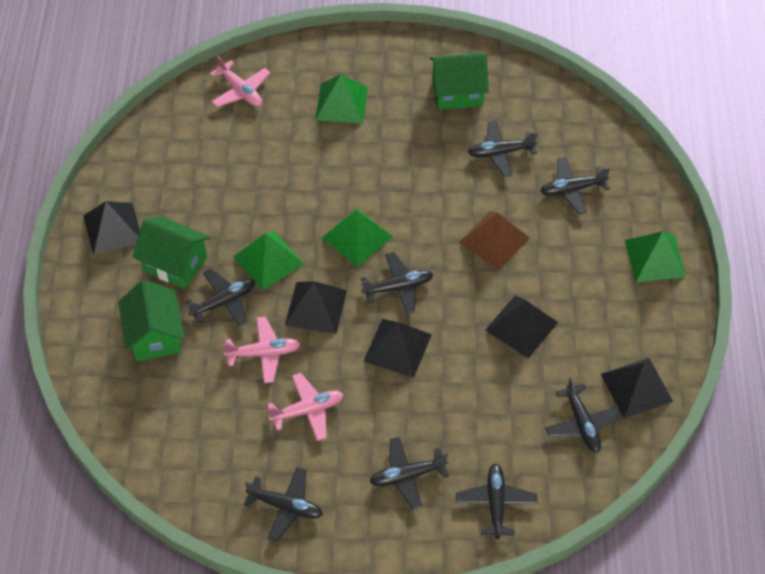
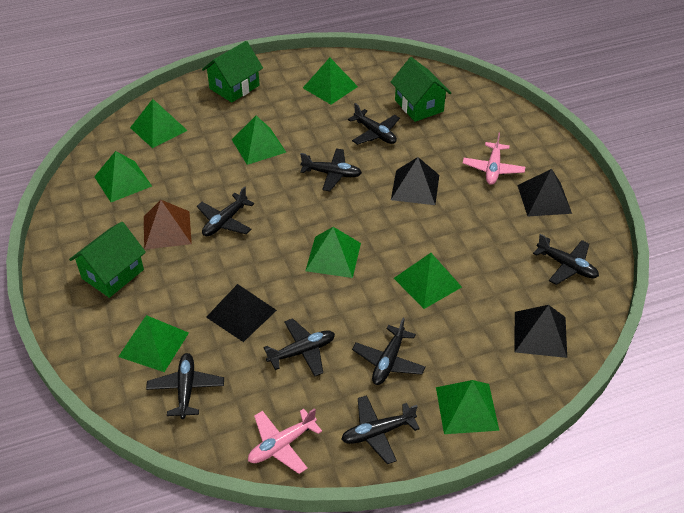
black pyramid: 5 -> 4
green pyramid: 4 -> 8
pink plane: 3 -> 2

